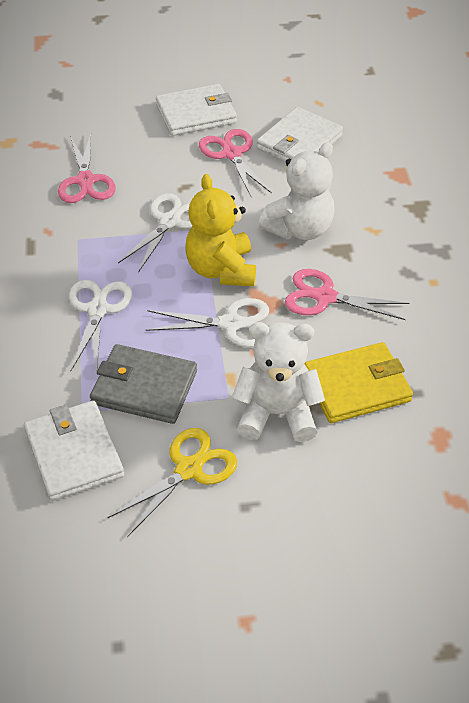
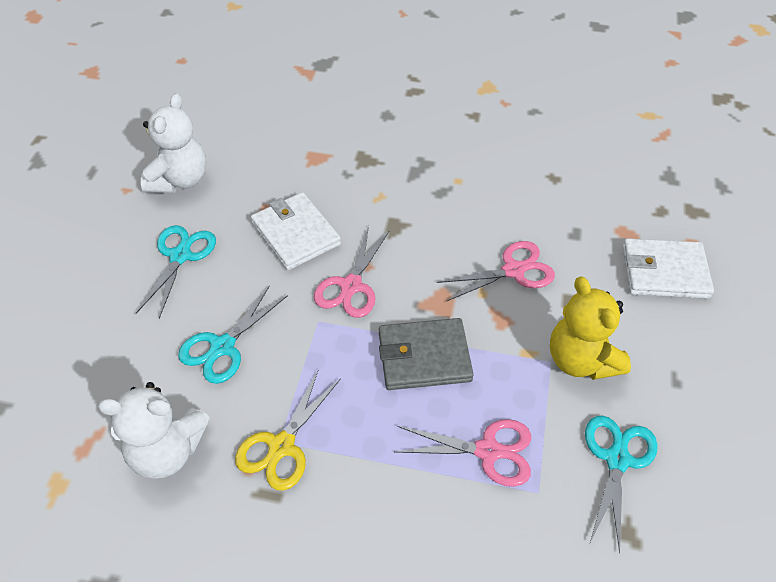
turquoise scissors: 0 -> 3
white scissors: 3 -> 0
white wallet: 3 -> 2
yellow wallet: 1 -> 0

